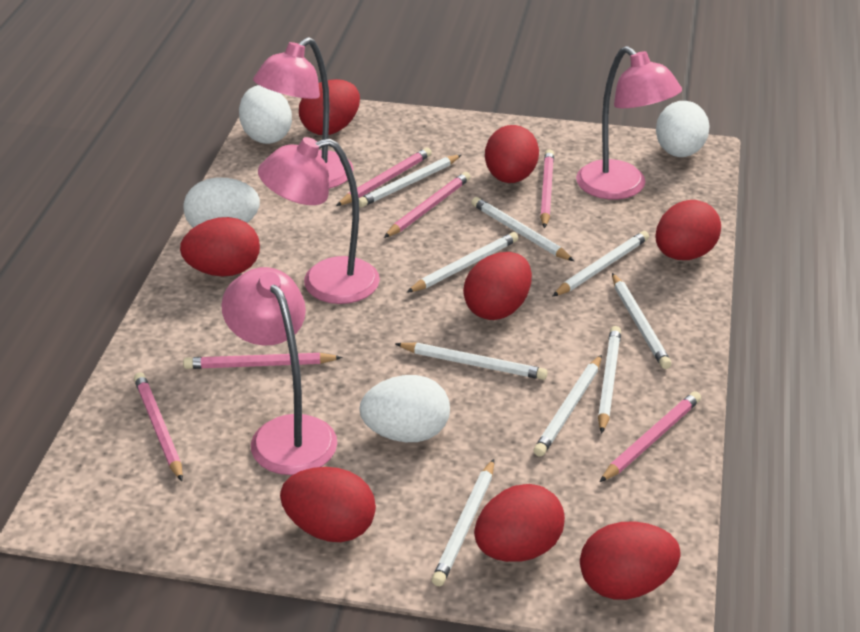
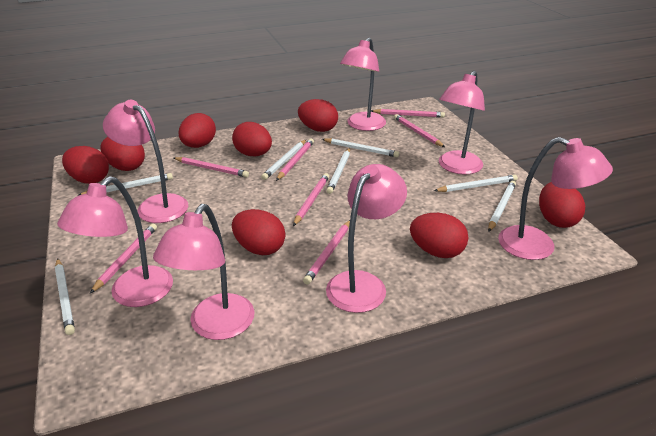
pink lamp: 4 -> 7
pink pencil: 6 -> 7
white egg: 4 -> 0
white pencil: 9 -> 7

